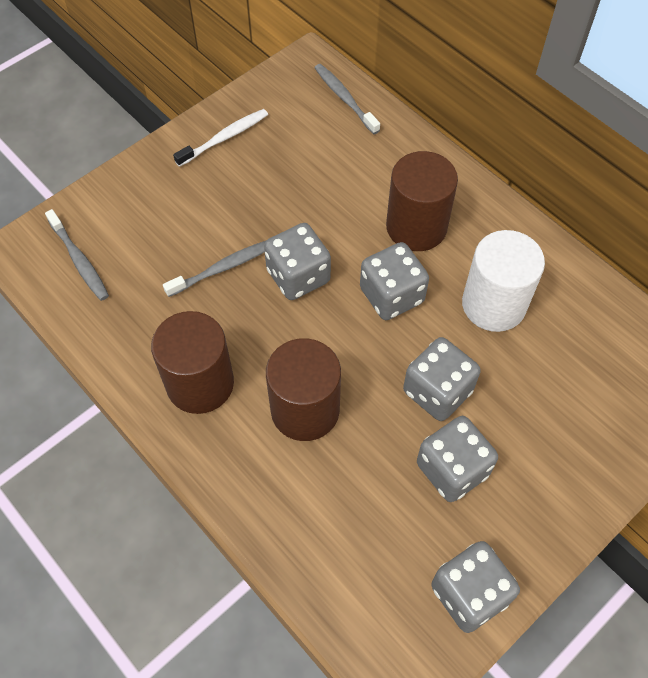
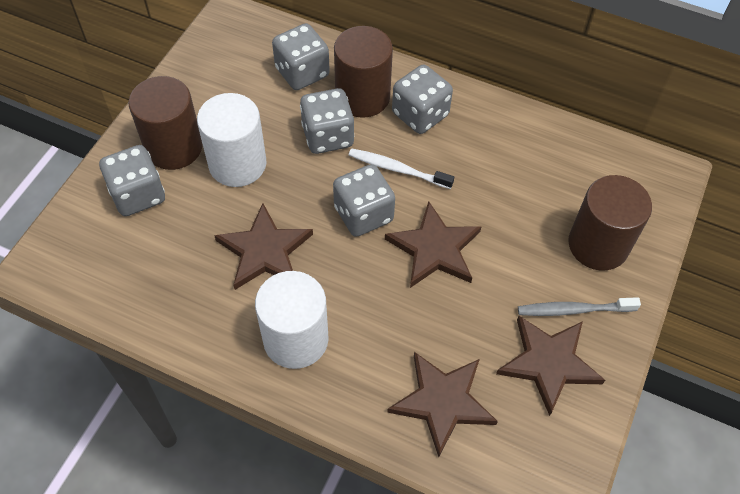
brown star: 0 -> 4
grey toothbrush: 3 -> 1
white cylinder: 1 -> 2

